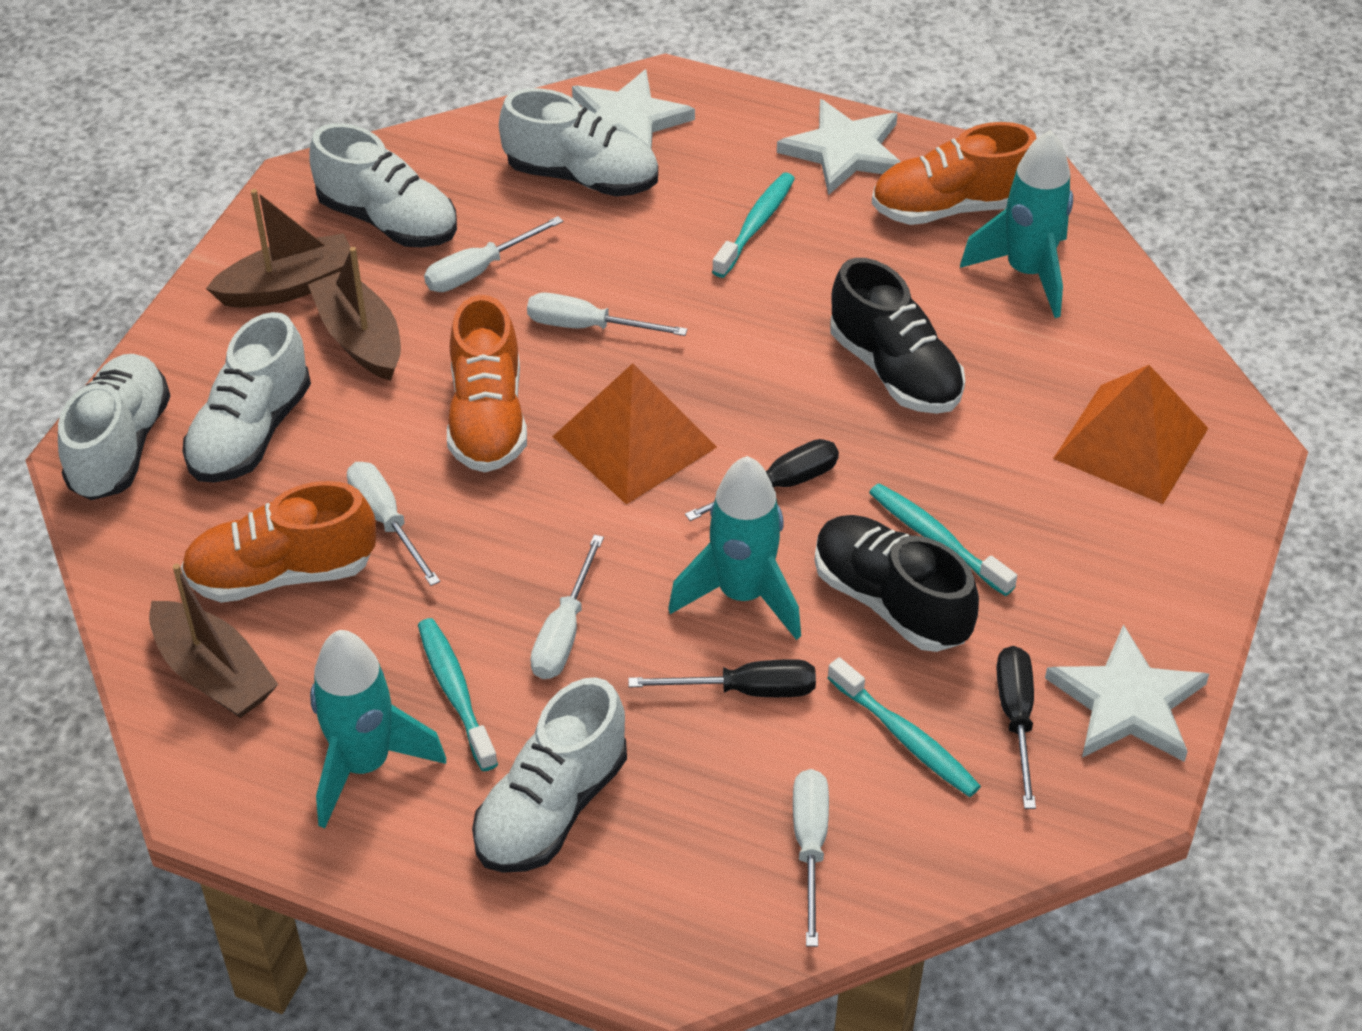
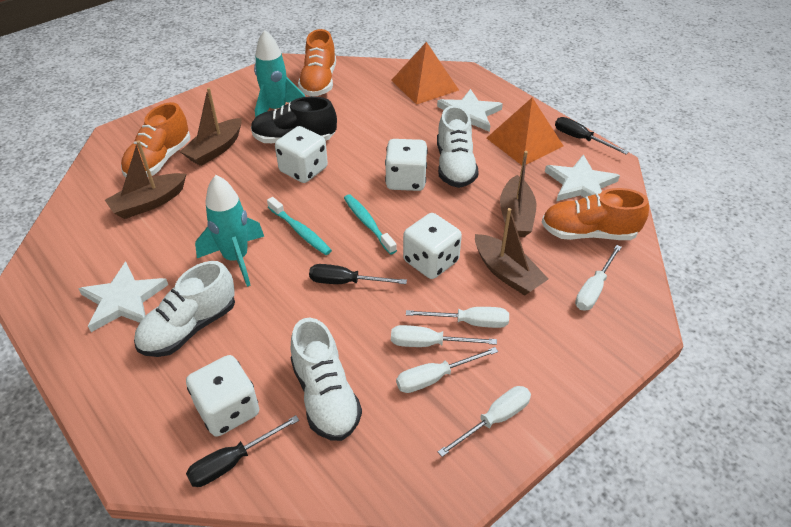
black shoe: 2 -> 1
brown boat: 3 -> 4
turquoise rocket: 3 -> 2
turquoise toothbrush: 4 -> 2
white dice: 0 -> 4
white shoe: 5 -> 3

